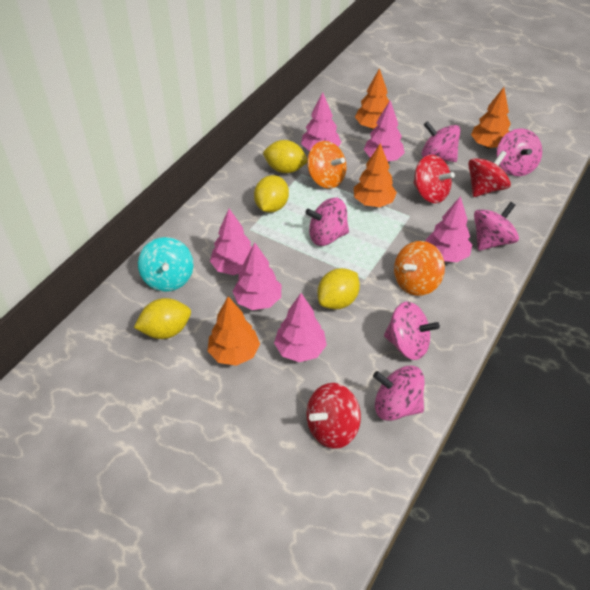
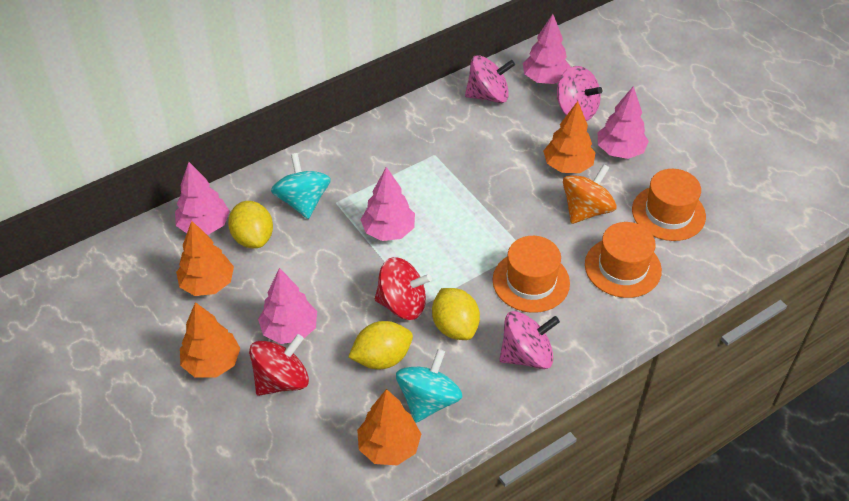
orange hat: 0 -> 3
orange spinning top: 2 -> 1
pink spinning top: 6 -> 3
pink tree: 6 -> 5
red spinning top: 3 -> 2
turquoise spinning top: 1 -> 2
yellow lemon: 4 -> 3

